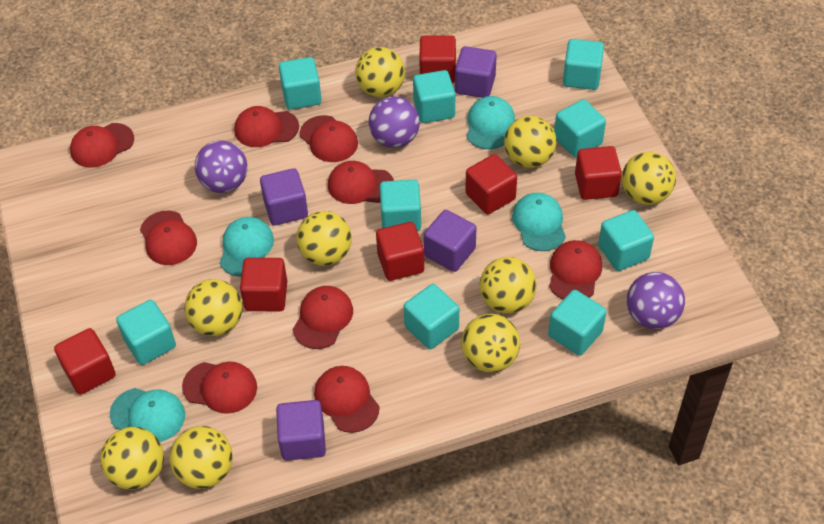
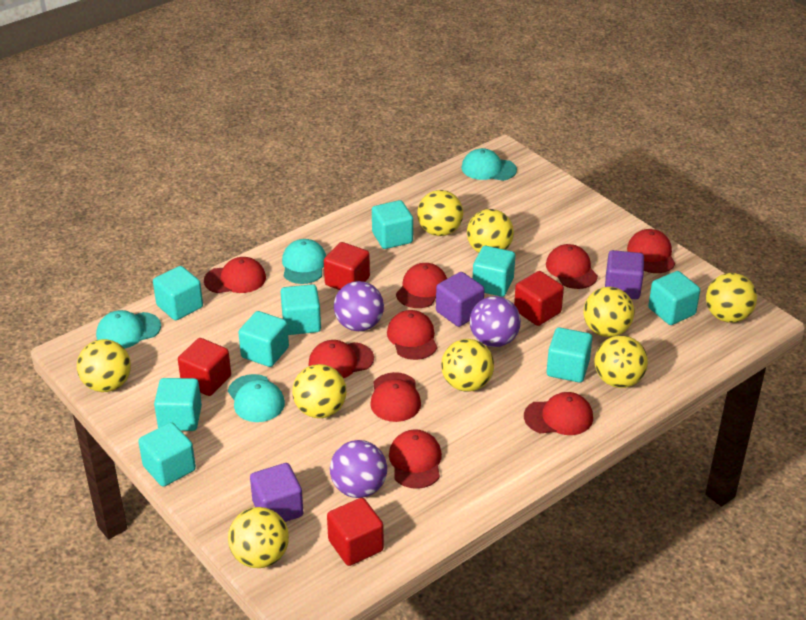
purple cube: 4 -> 3
red cube: 6 -> 4

